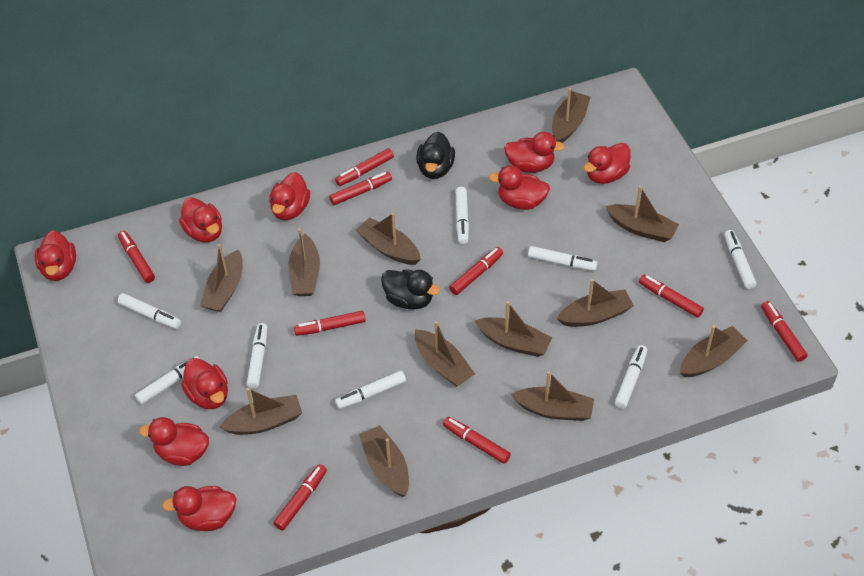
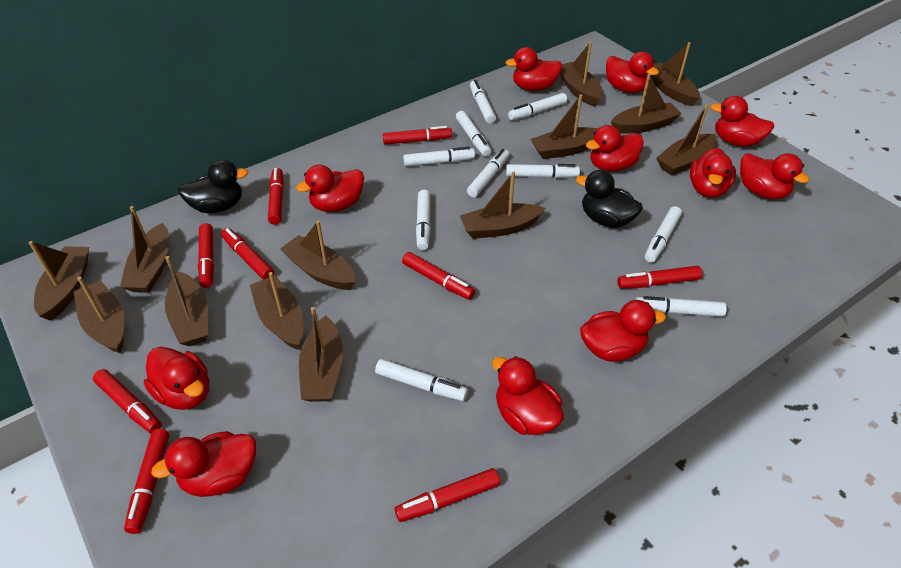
brown boat: 12 -> 13
red duck: 9 -> 11
white marker: 8 -> 10

